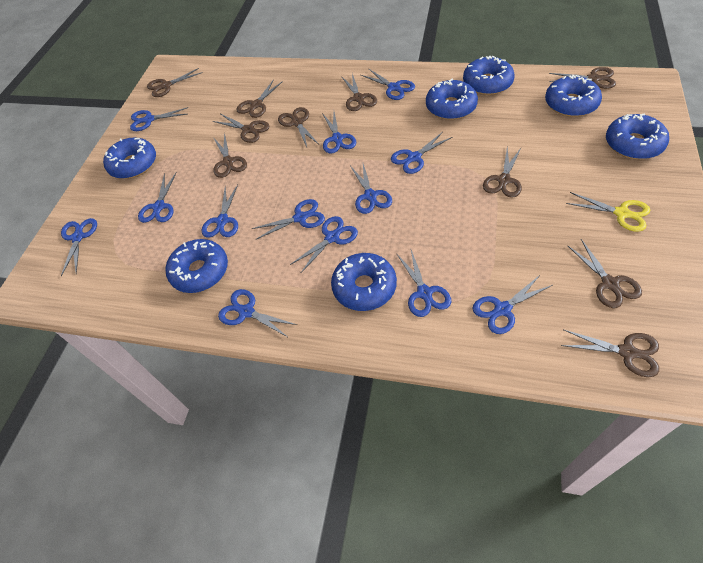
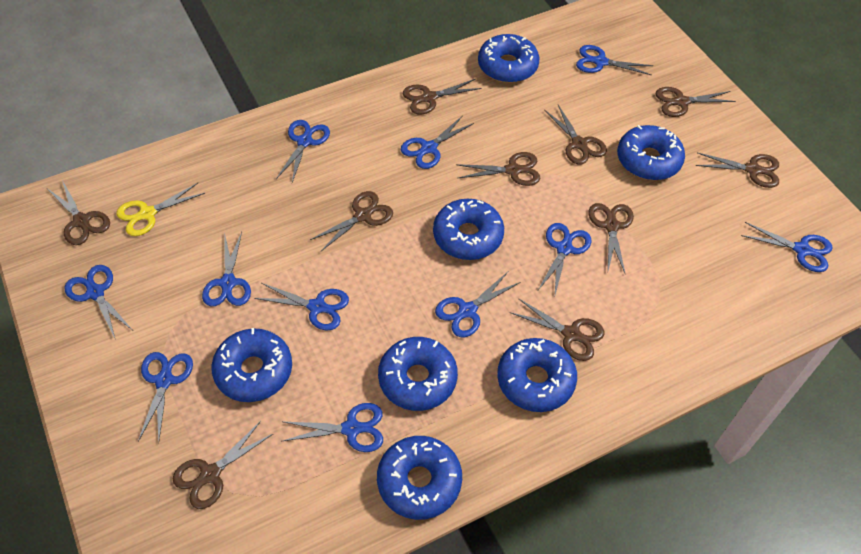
blue scissors: 13 -> 11

